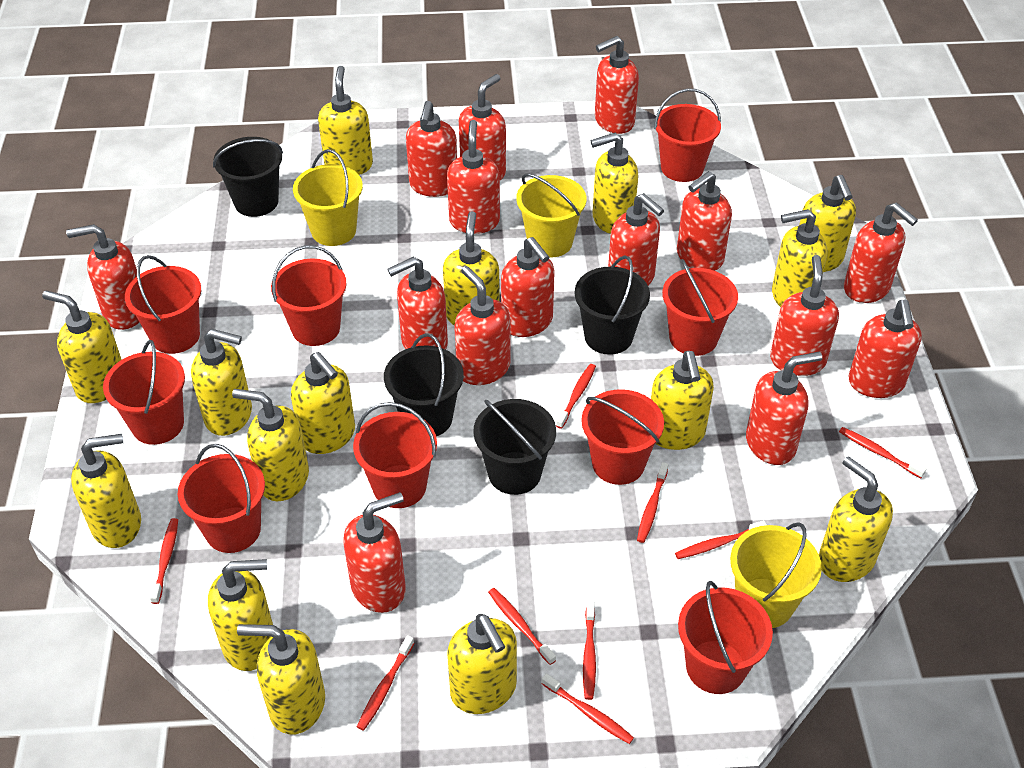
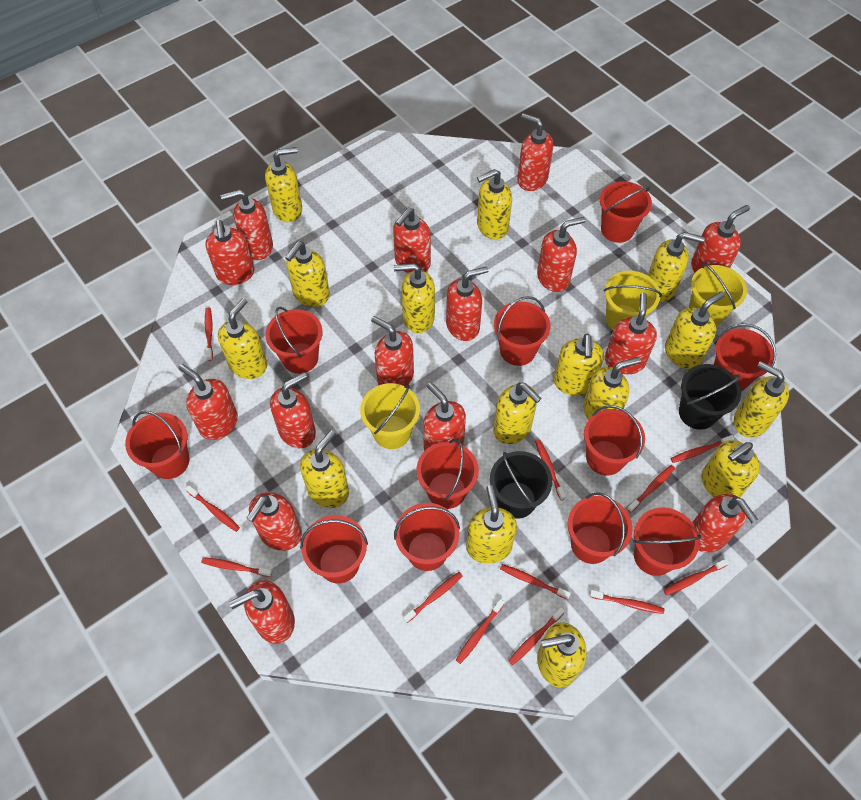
black bucket: 4 -> 2
red bucket: 9 -> 11
red toothbrush: 9 -> 12

